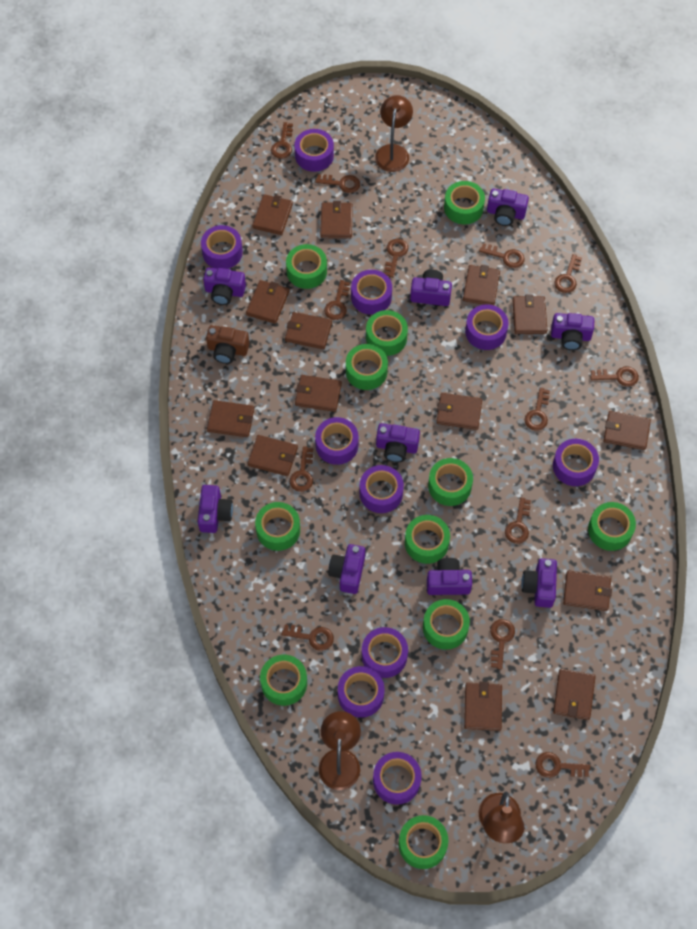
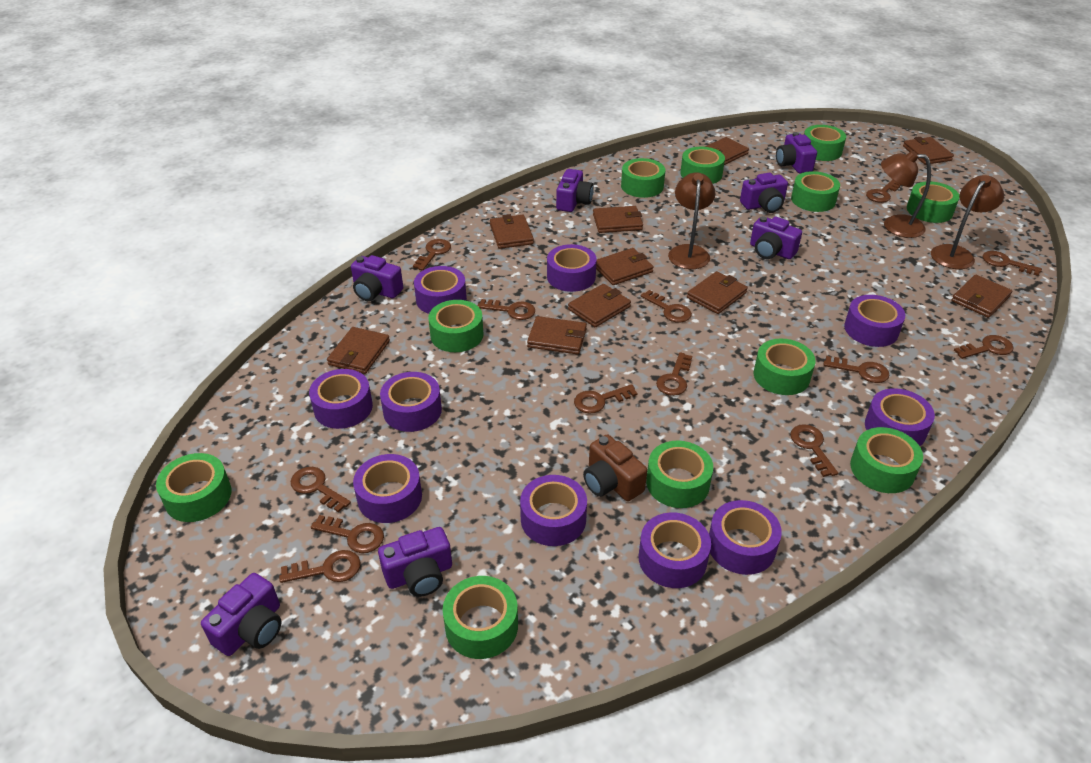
brown wallet: 14 -> 10
purple camera: 9 -> 7

